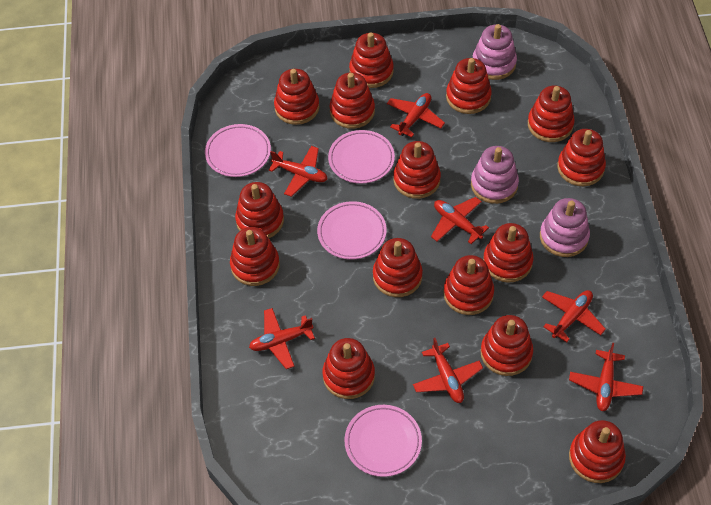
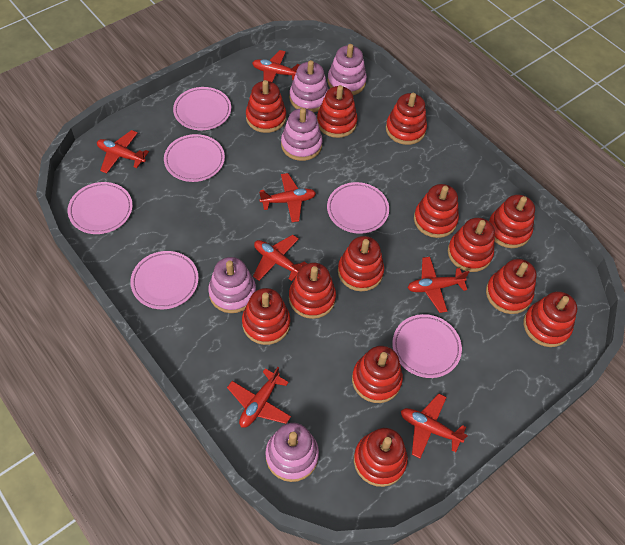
pink plate: 4 -> 6
pink stacking toy: 3 -> 5
red stacking toy: 15 -> 13

